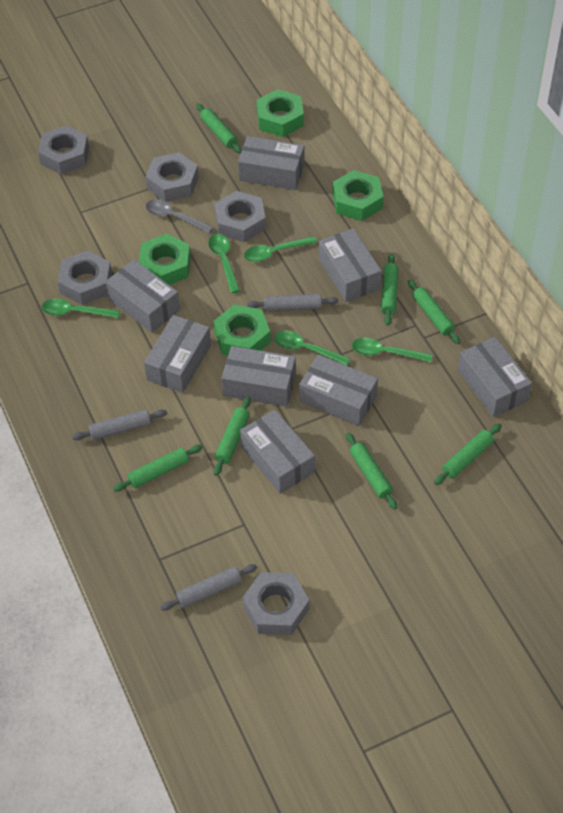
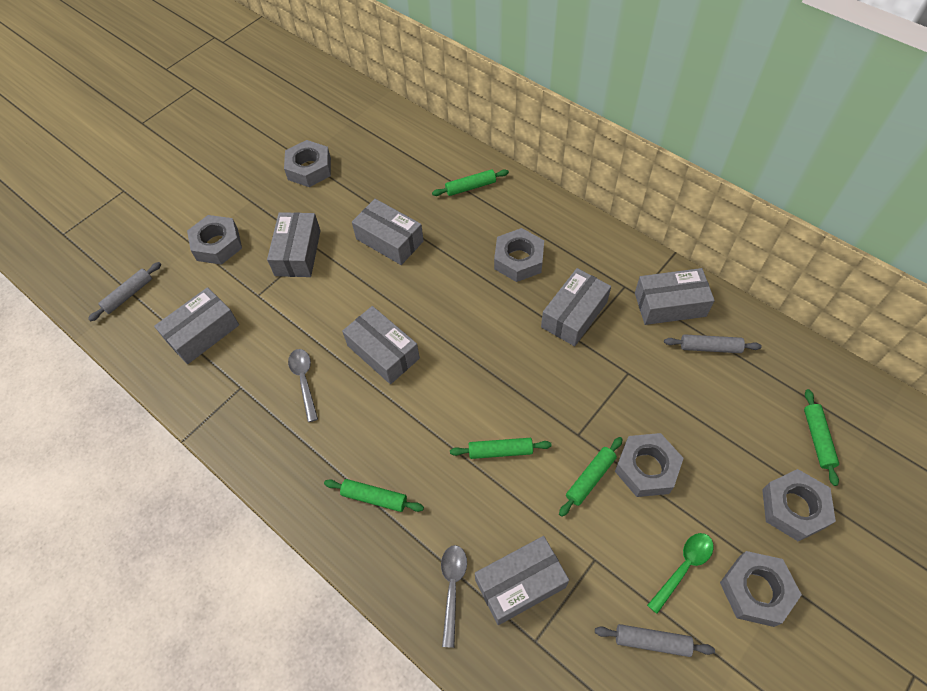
green nut: 4 -> 0
green rolling pin: 7 -> 5
green spoon: 5 -> 1
grey box: 8 -> 7
grey nut: 5 -> 6
grey spoon: 1 -> 2

